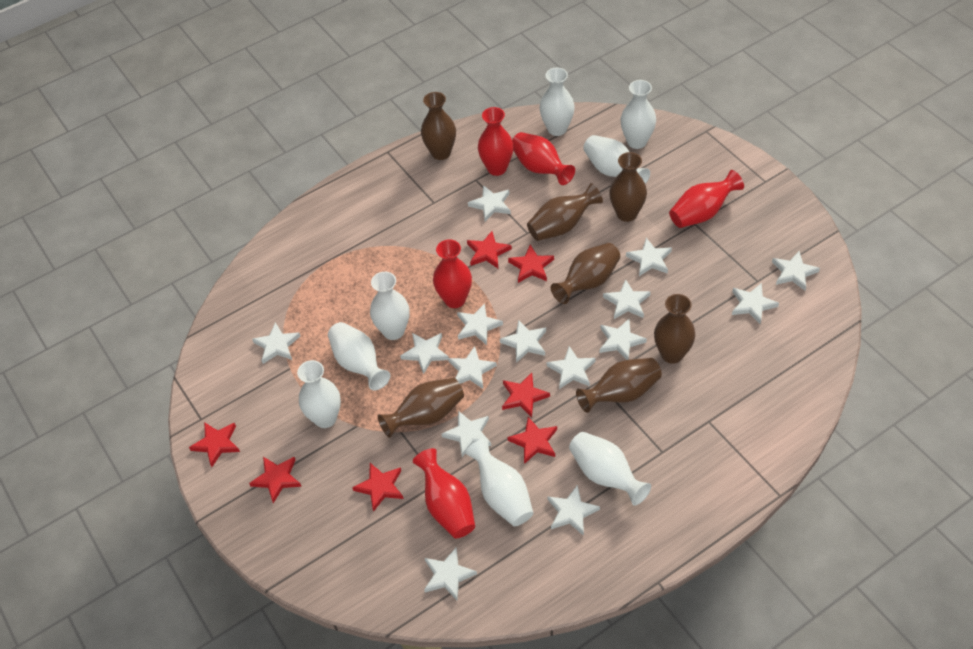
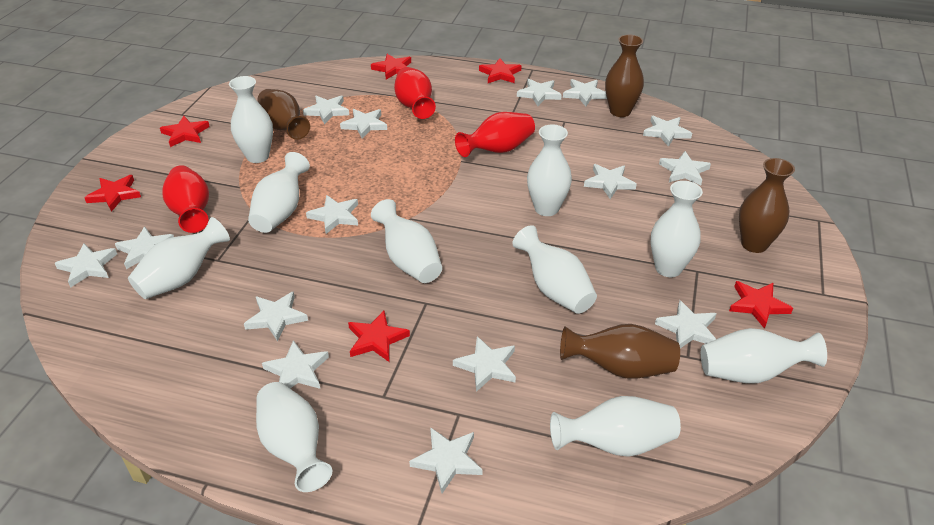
brown vase: 7 -> 4
red star: 7 -> 6
red vase: 5 -> 3
white vase: 8 -> 10

